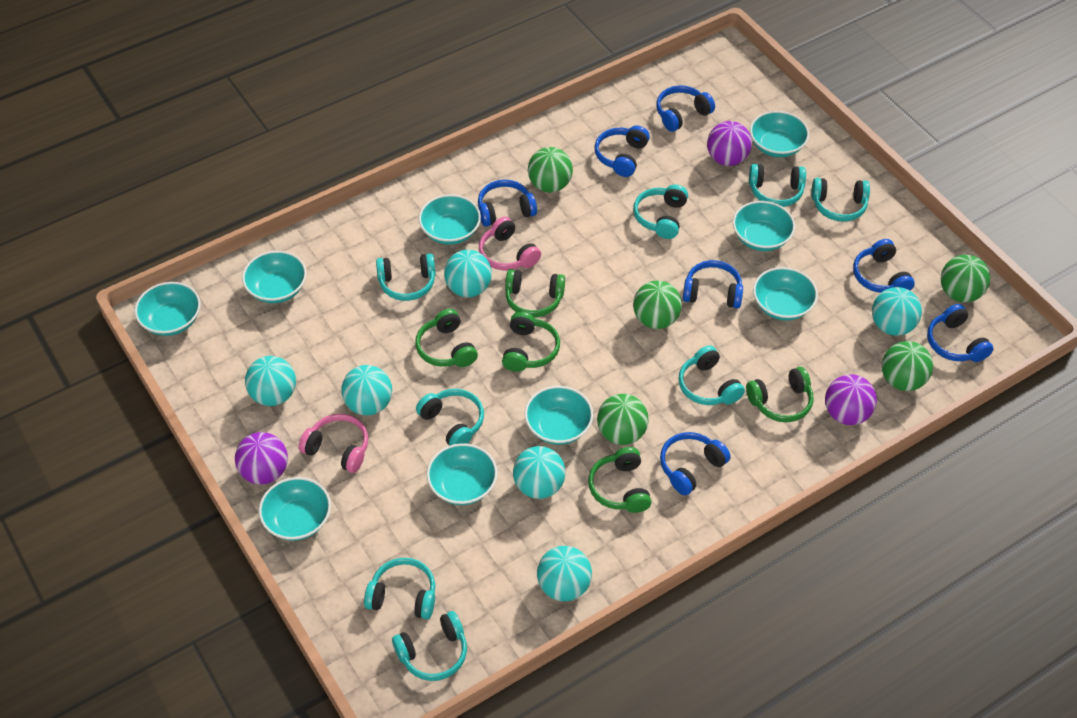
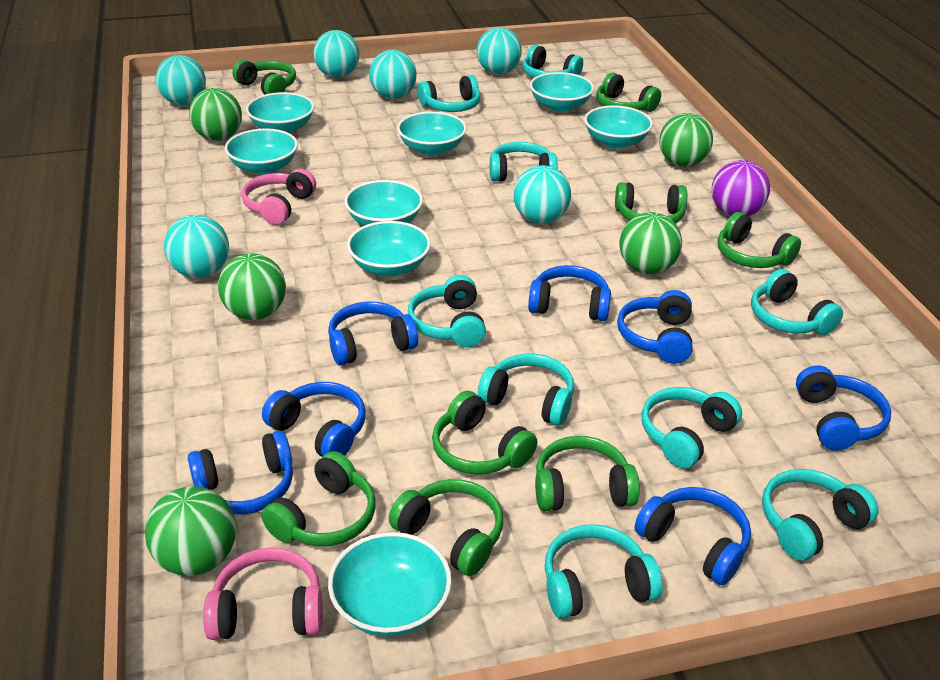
green headphones: 5 -> 8
purple ball: 3 -> 1
turquoise bowl: 9 -> 8
turquoise headphones: 8 -> 9

